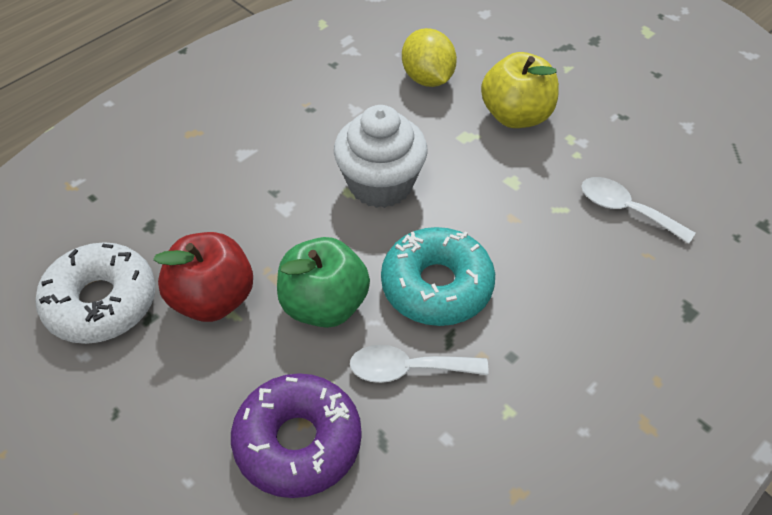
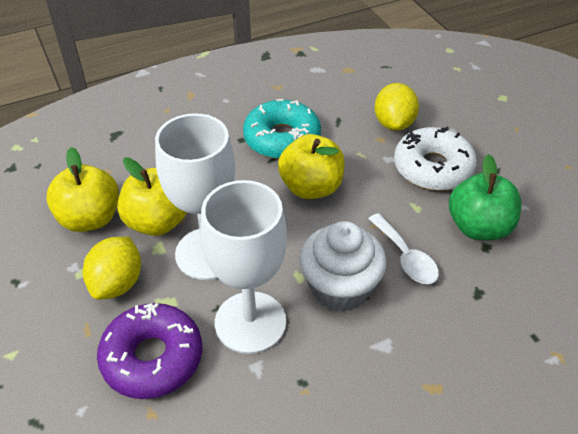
red apple: 1 -> 0
white goblet: 0 -> 2
white spoon: 2 -> 1
yellow apple: 1 -> 3
yellow lemon: 1 -> 2

